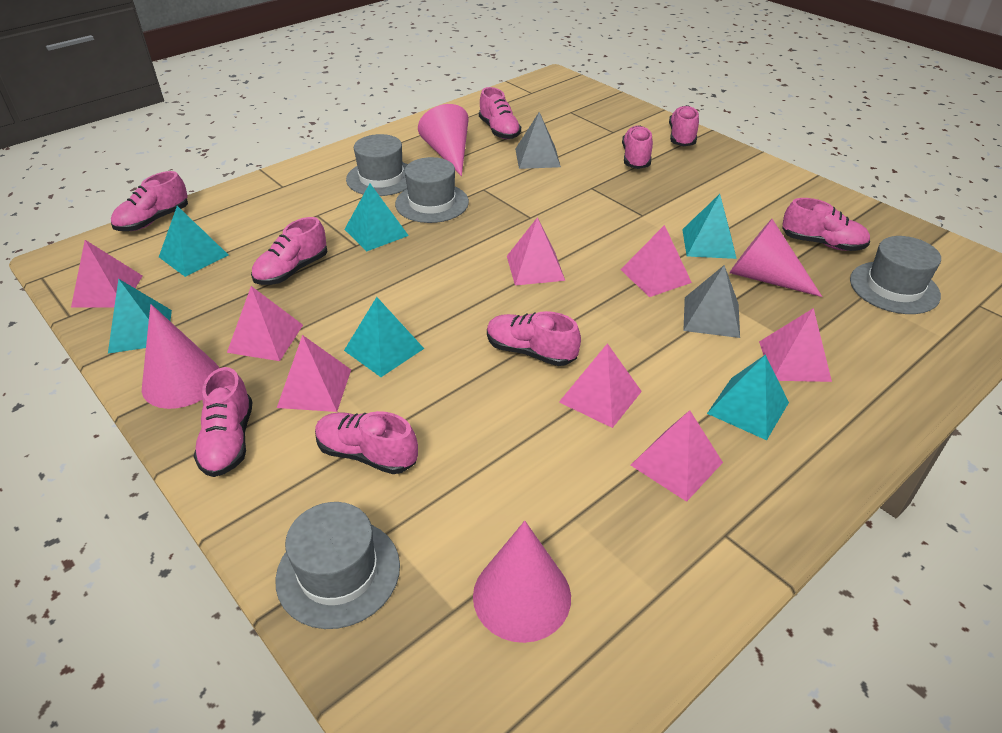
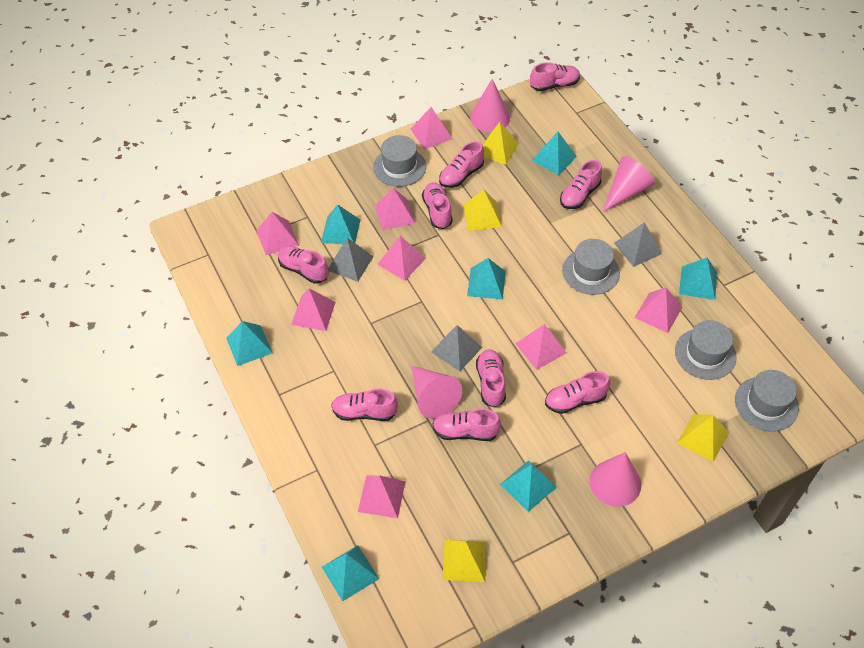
grey pyramid: 2 -> 3
turquoise pyramid: 6 -> 7
yellow pyramid: 0 -> 4

